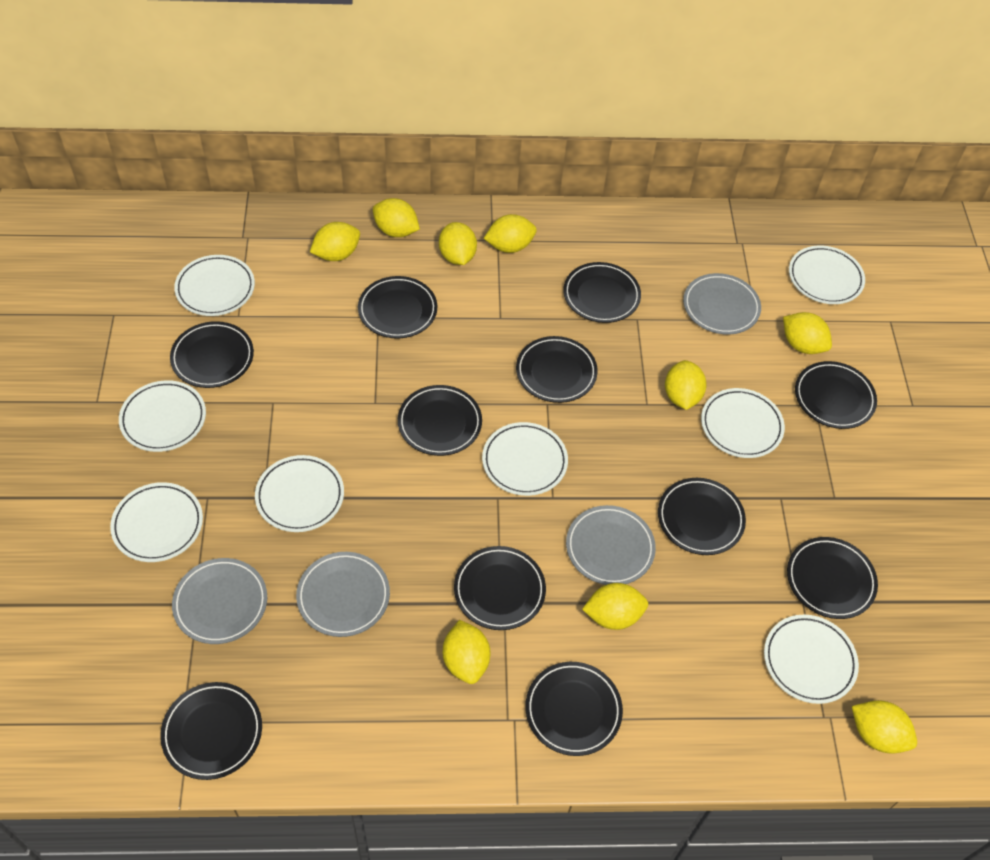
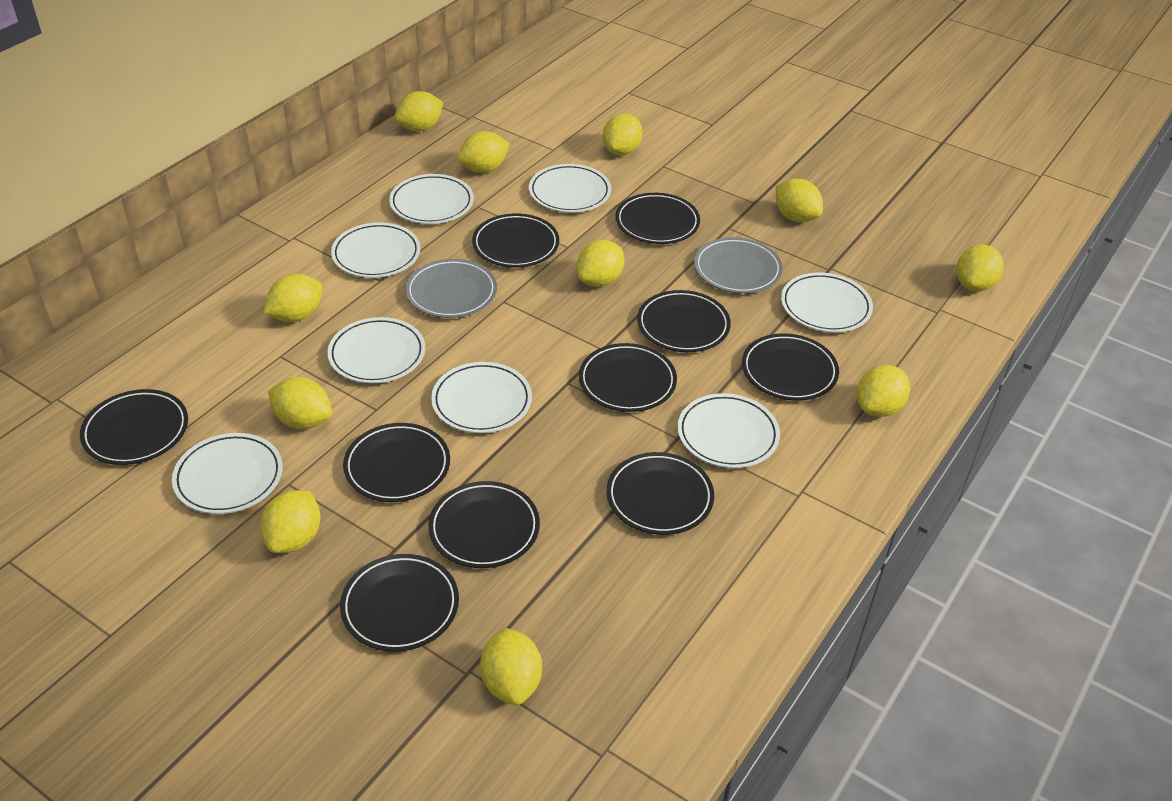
black plate: 11 -> 10
grey plate: 4 -> 2
yellow lemon: 9 -> 11

